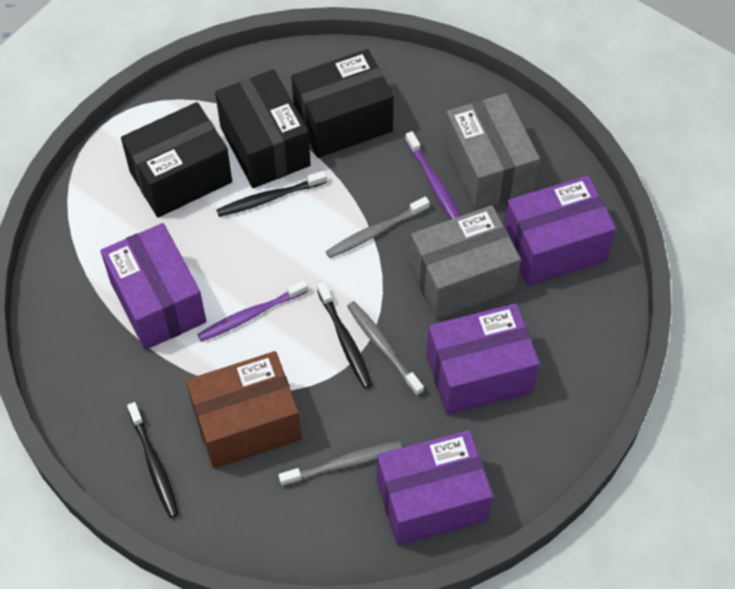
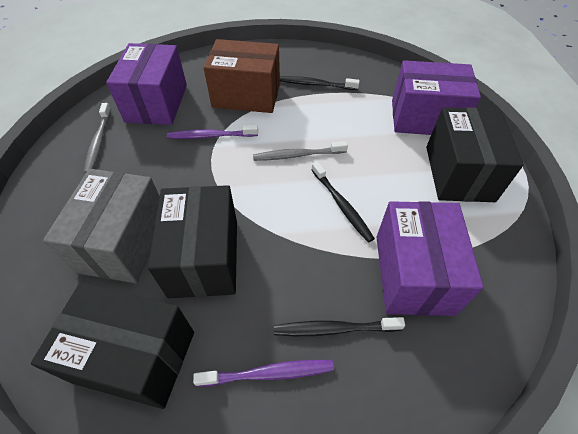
grey box: 2 -> 1
grey toothbrush: 3 -> 2
purple box: 4 -> 3

